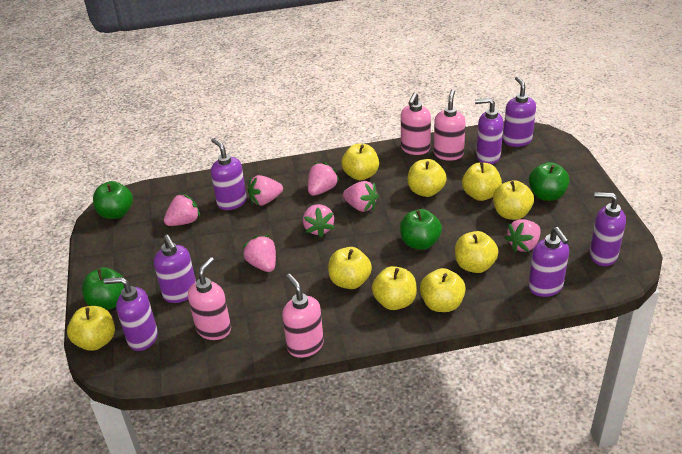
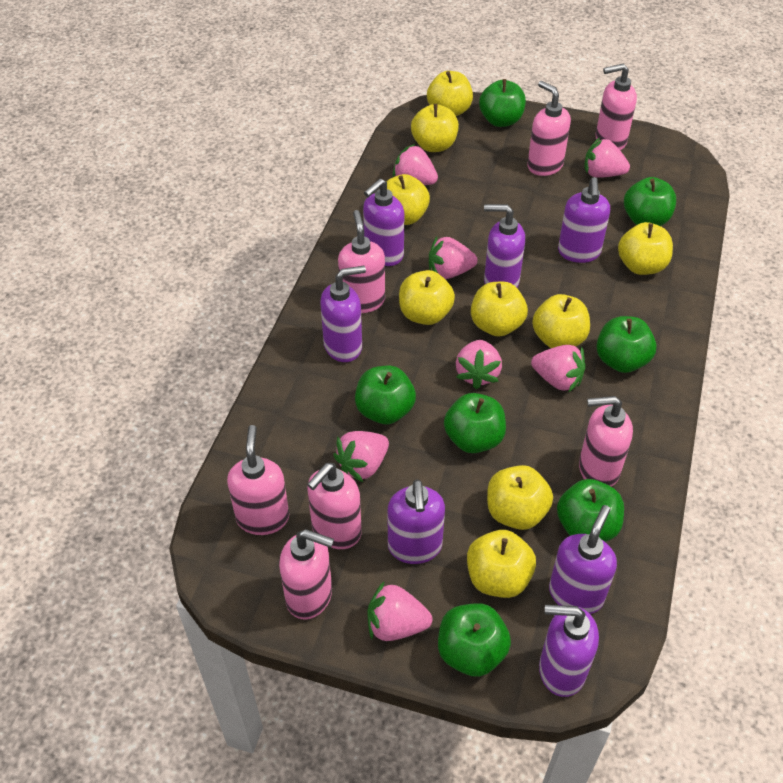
green apple: 4 -> 7
pink soap dispenser: 4 -> 7

